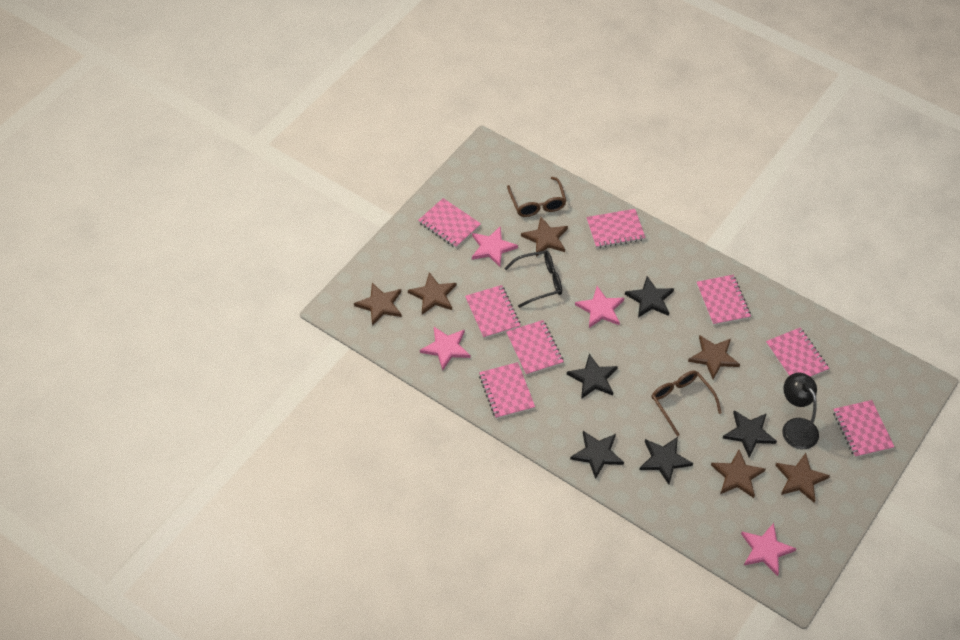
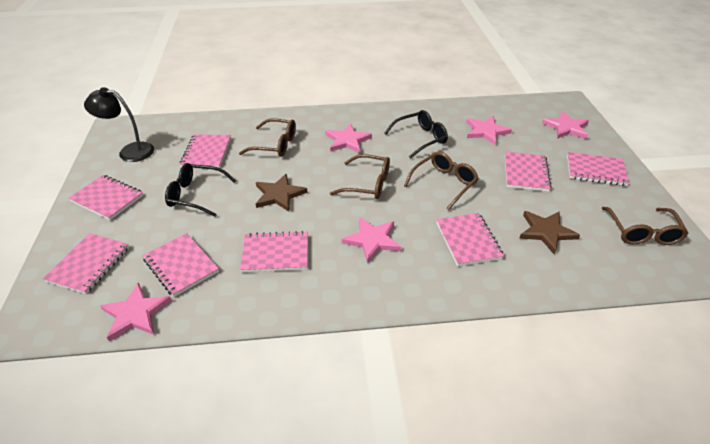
black glasses: 1 -> 2
black star: 5 -> 0
brown glasses: 2 -> 4
brown star: 6 -> 2
pink star: 4 -> 5

